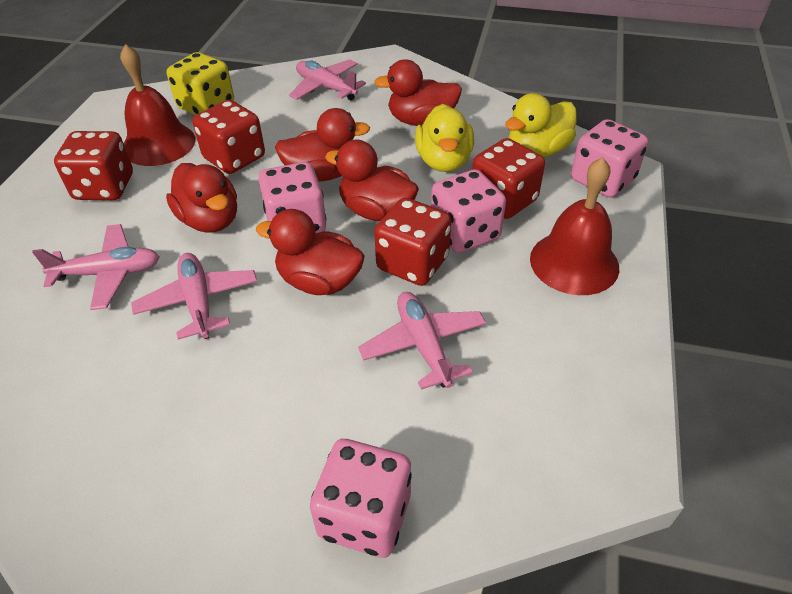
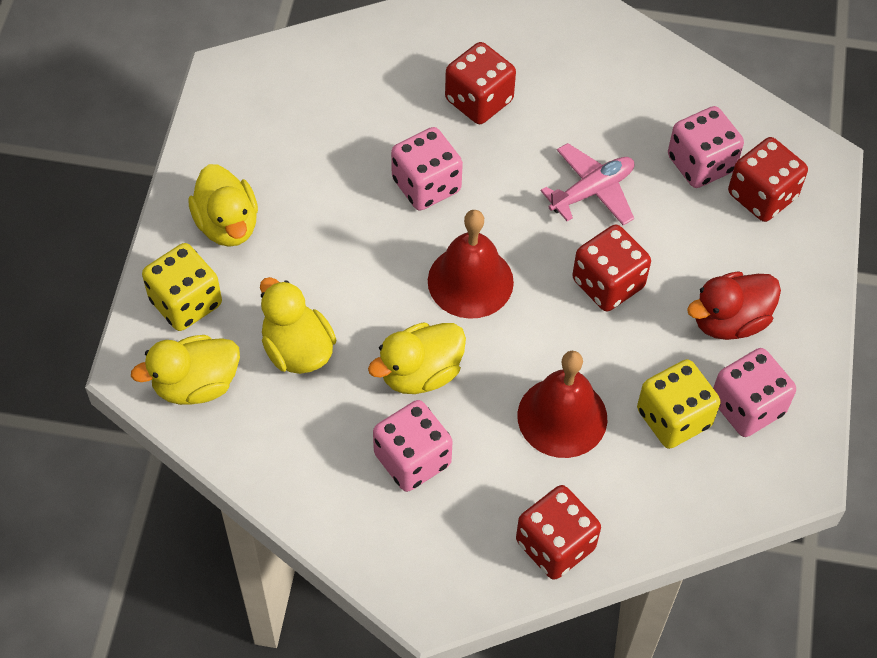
pink plane: 4 -> 1
red duck: 5 -> 1
yellow dice: 1 -> 2
yellow duck: 2 -> 4

